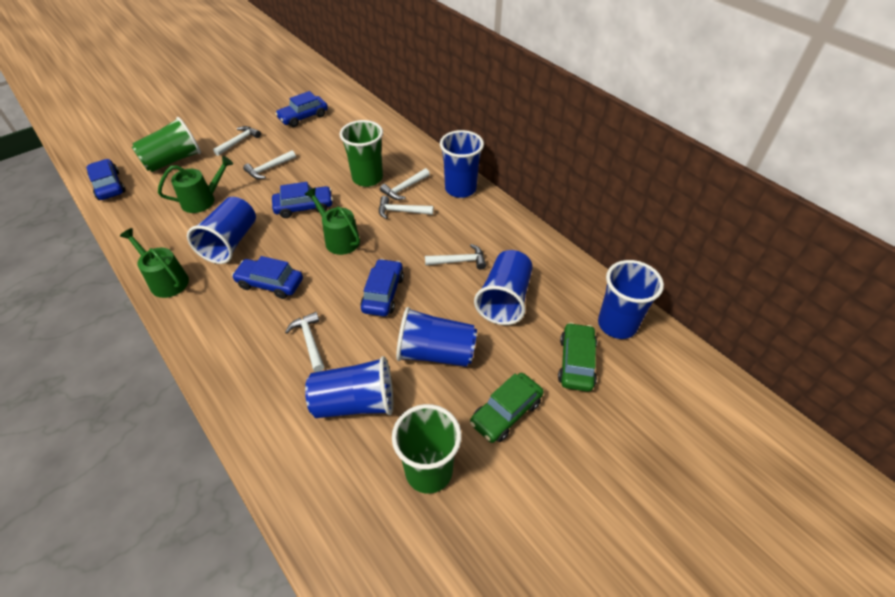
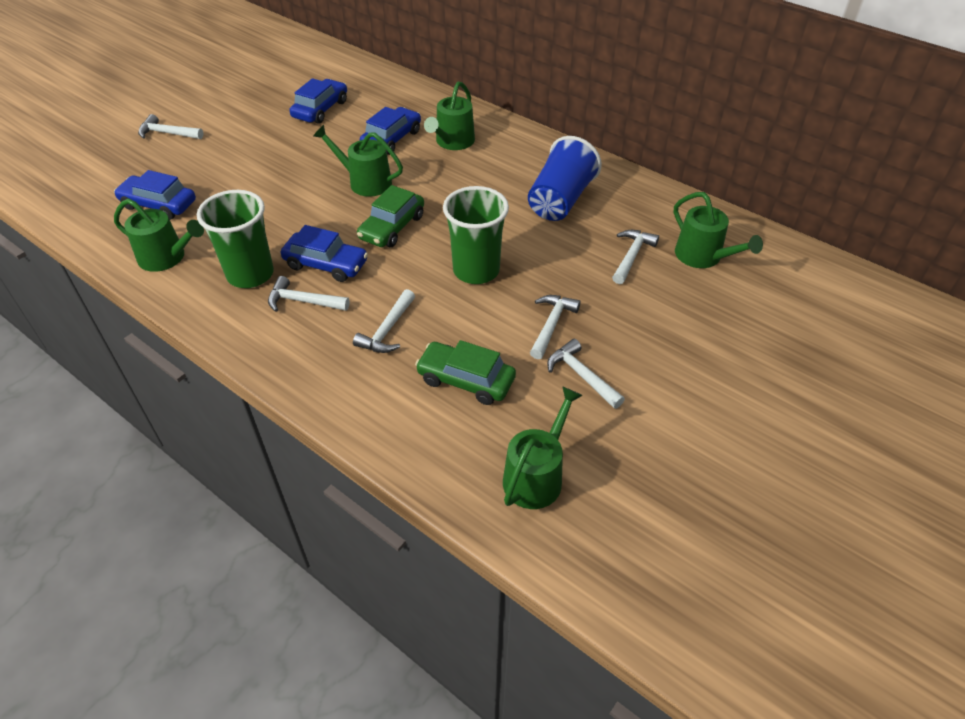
blue car: 5 -> 4
blue cup: 6 -> 1
green cup: 3 -> 2
green watering can: 3 -> 5

